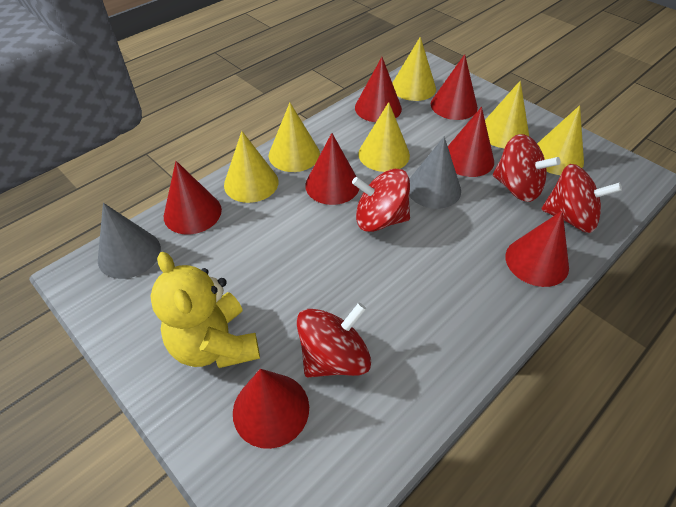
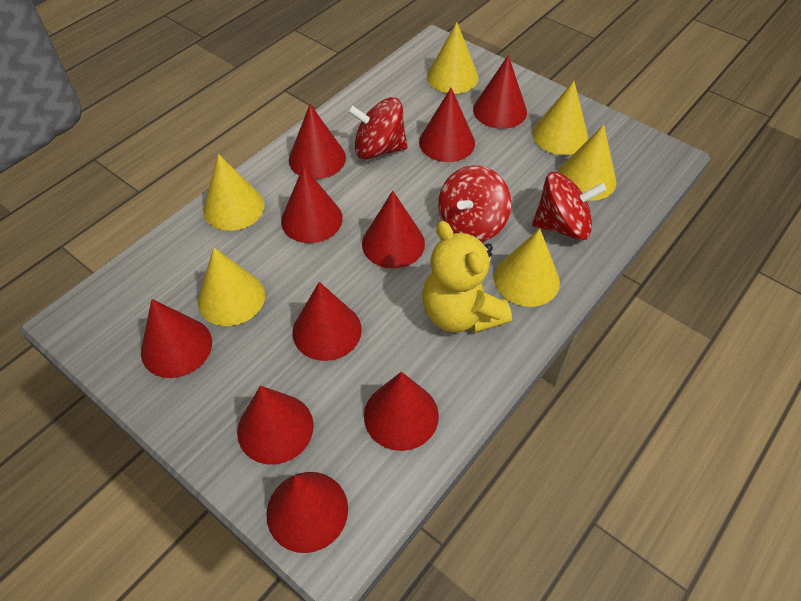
grey cone: 2 -> 0
red cone: 7 -> 10
red spinning top: 4 -> 3

